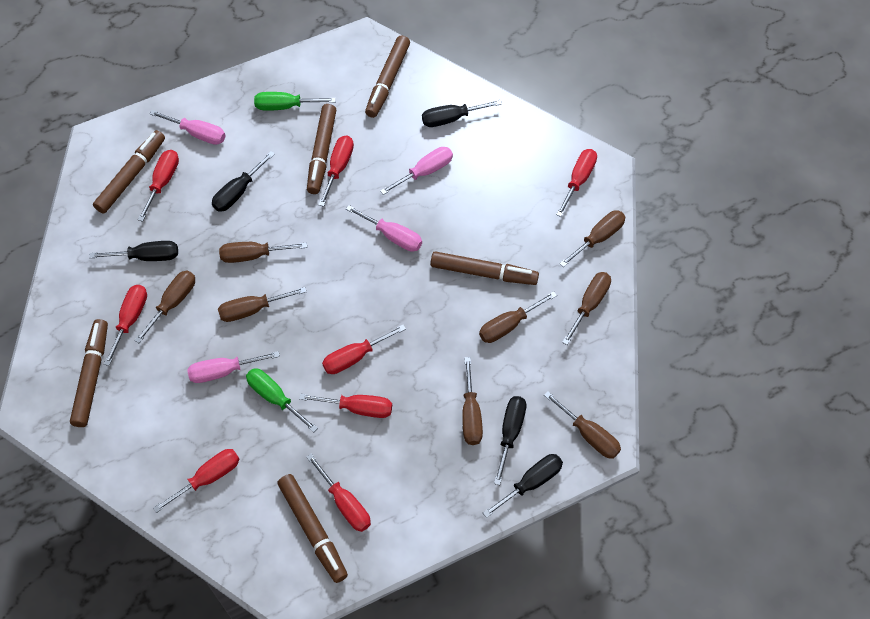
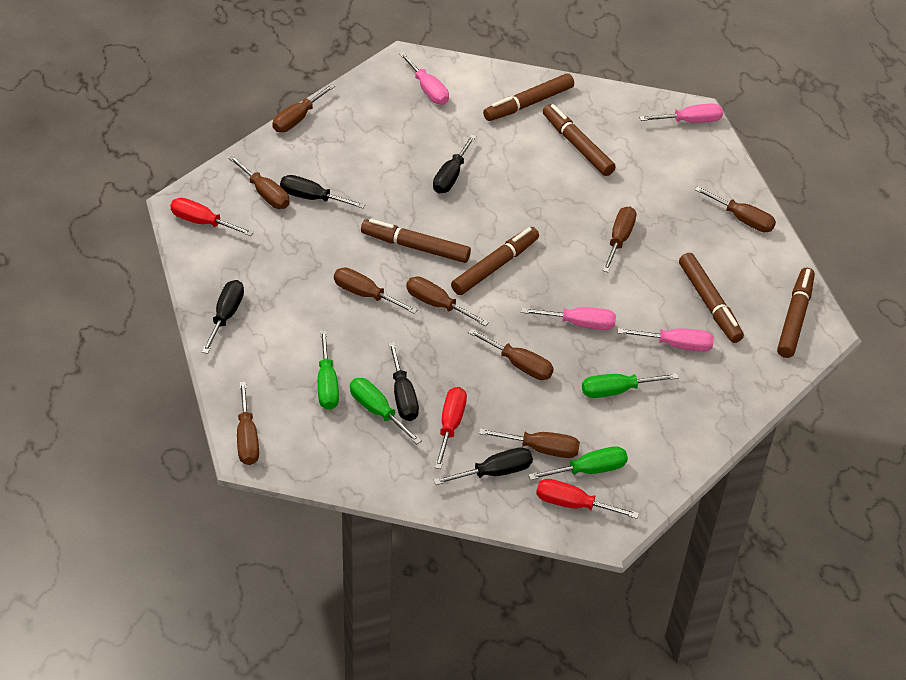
brown screwdriver: 8 -> 9
green screwdriver: 2 -> 4
red screwdriver: 8 -> 3

